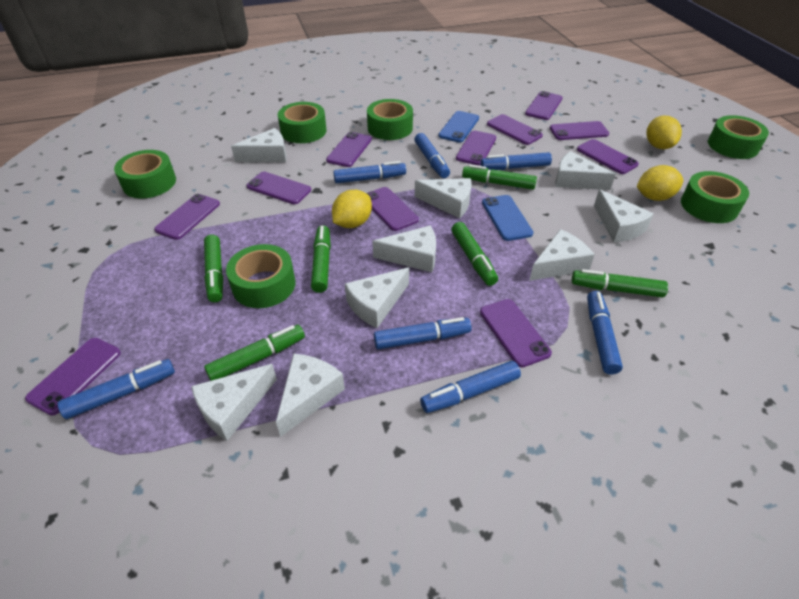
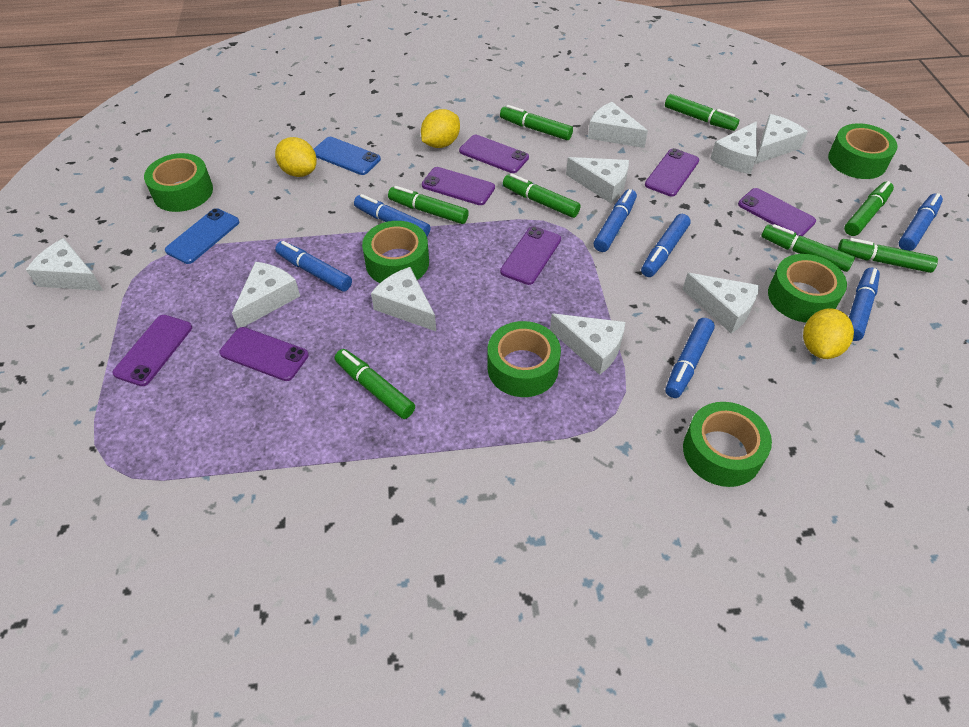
green marker: 6 -> 8
purple phone: 11 -> 7

